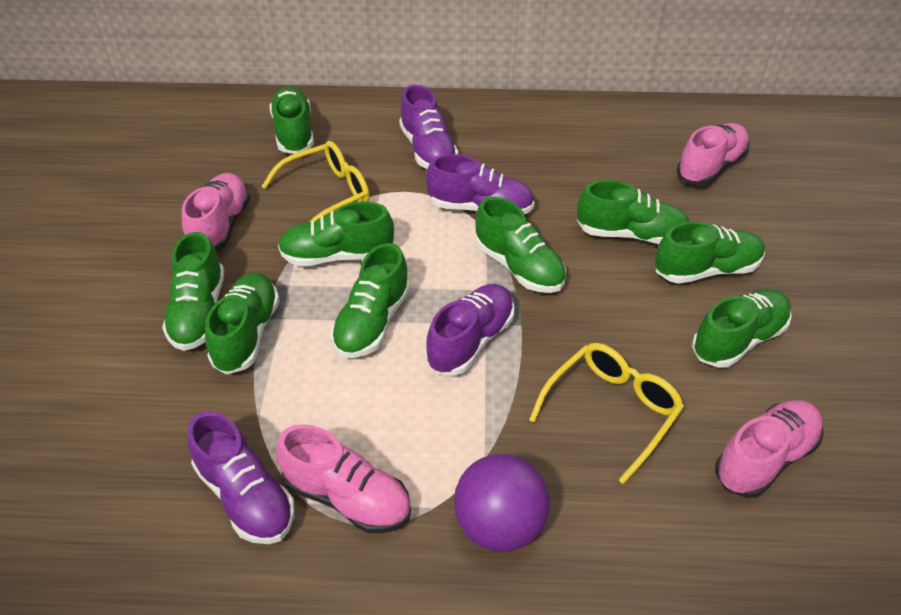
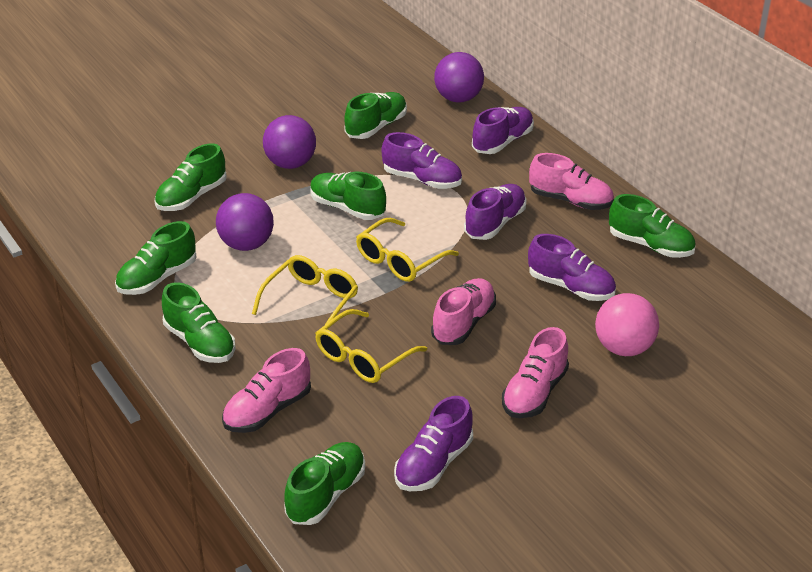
green shoe: 9 -> 7
pink ball: 0 -> 1
purple ball: 1 -> 3
purple shoe: 4 -> 5
yellow glasses: 2 -> 3

